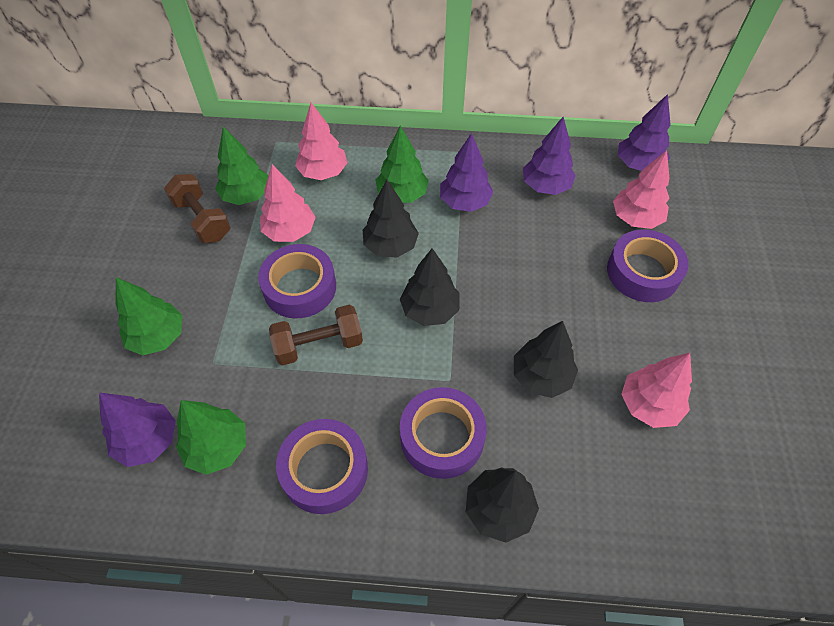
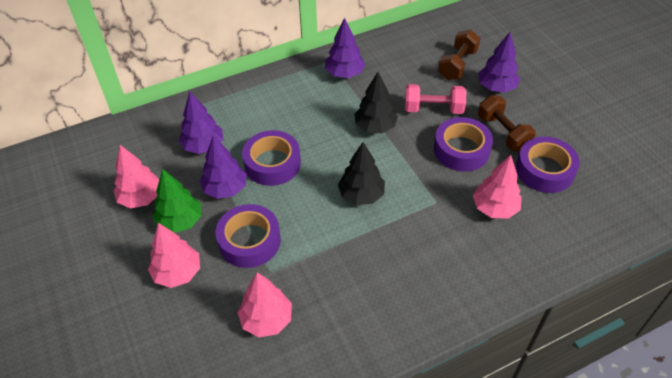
black tree: 4 -> 2
green tree: 4 -> 1
pink dumbbell: 0 -> 1

